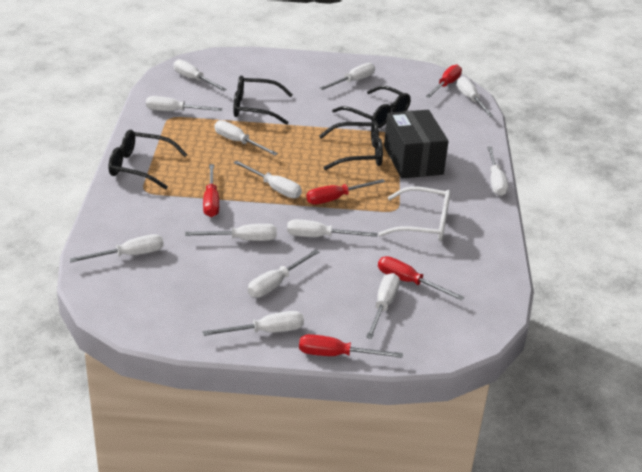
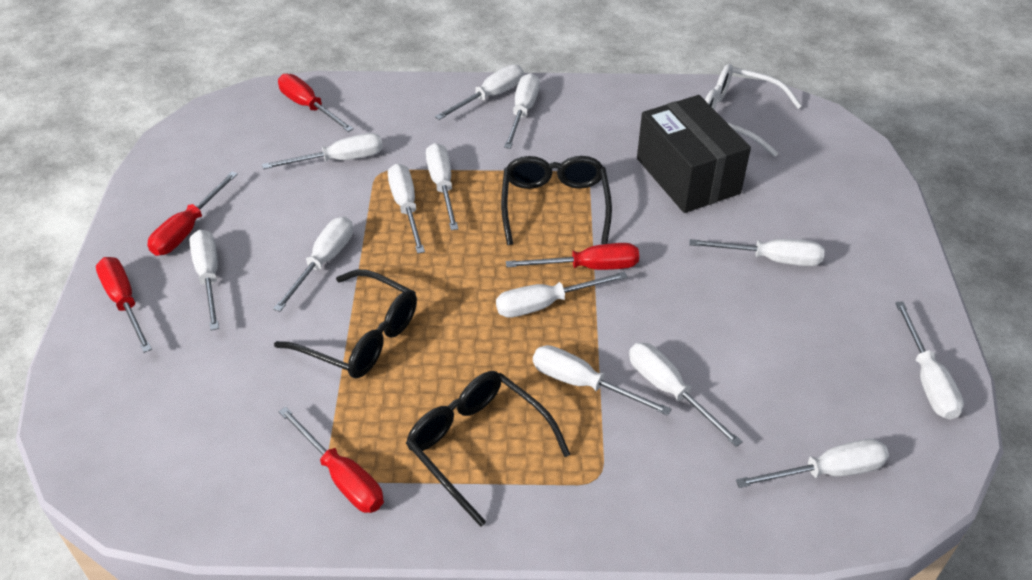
black glasses: 4 -> 3

